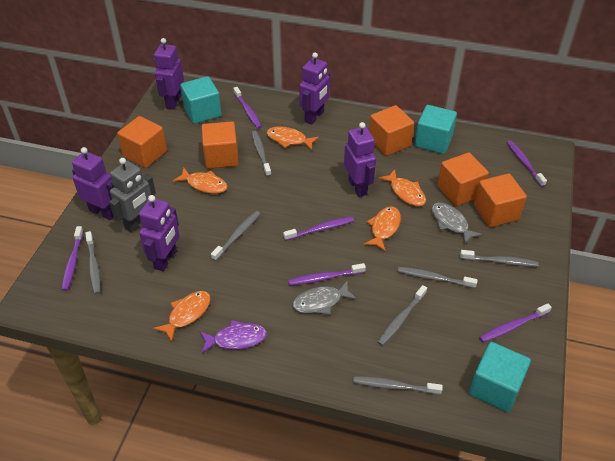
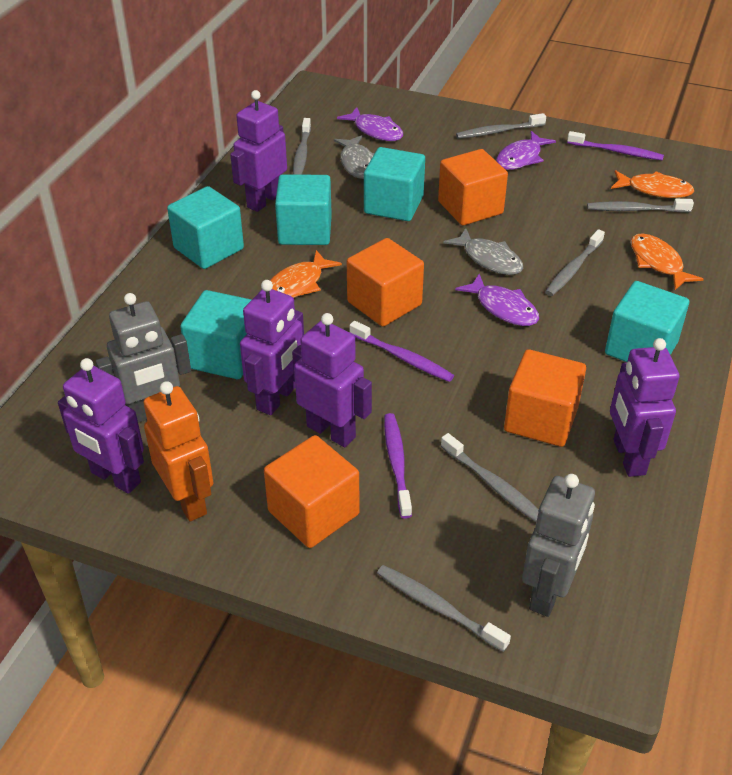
grey robot: 1 -> 2
grey toothbrush: 7 -> 6
orange cube: 5 -> 4
orange fish: 5 -> 3
orange robot: 0 -> 1
purple fish: 1 -> 3
purple toothbrush: 6 -> 3
turquoise cube: 3 -> 5

